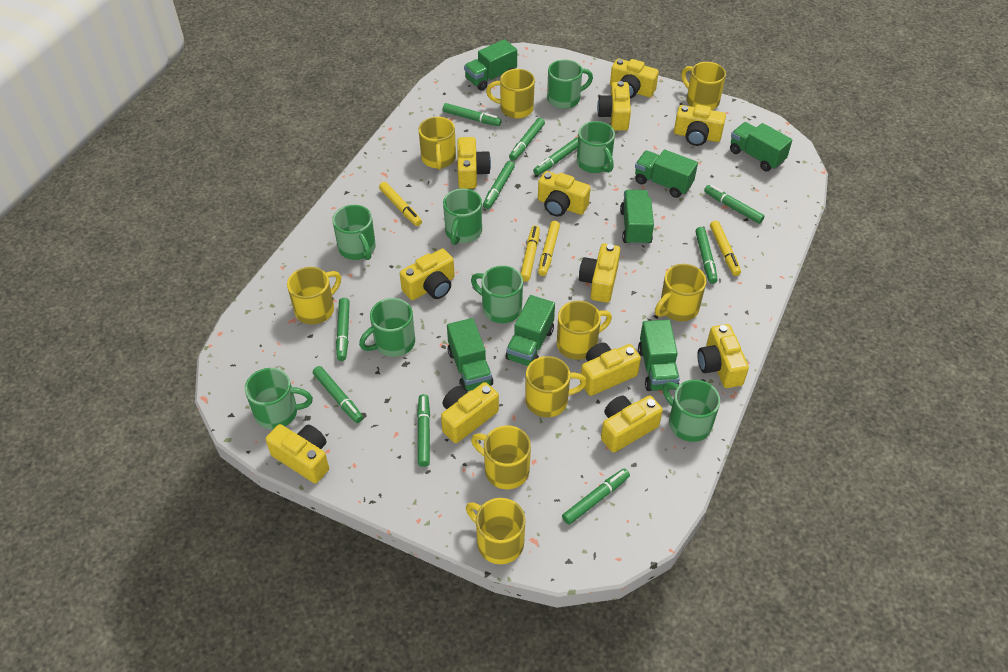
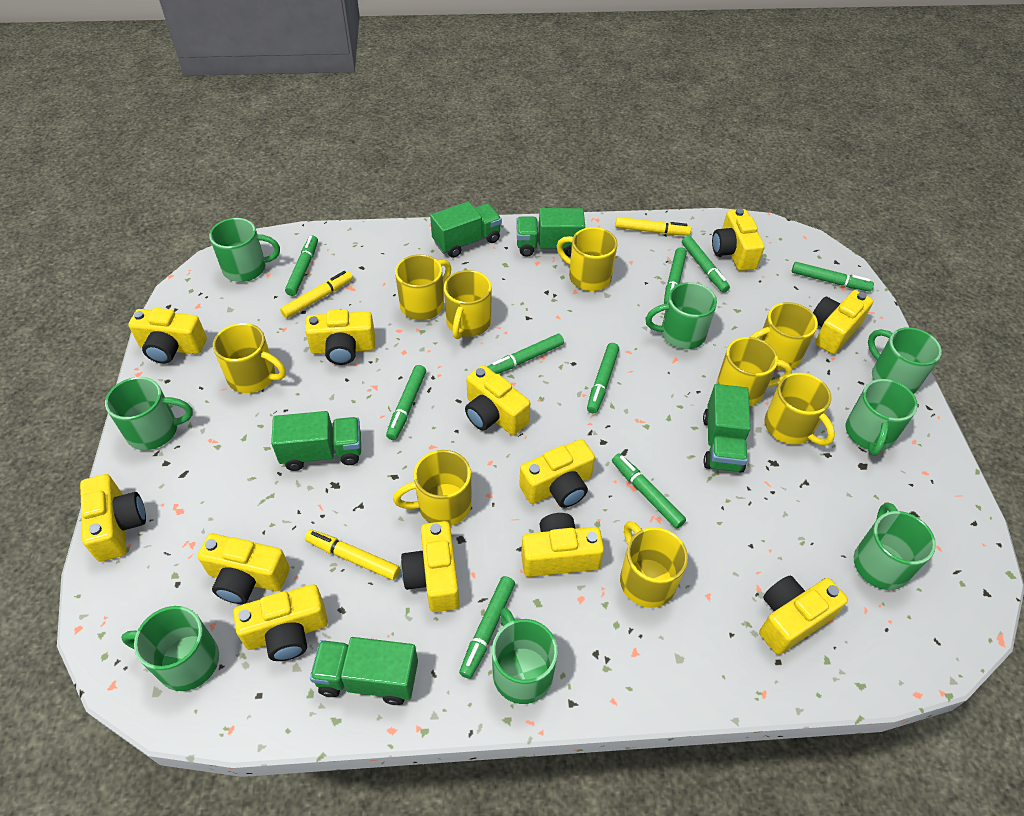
green marker: 10 -> 9
green truck: 7 -> 5
yellow marker: 4 -> 3

